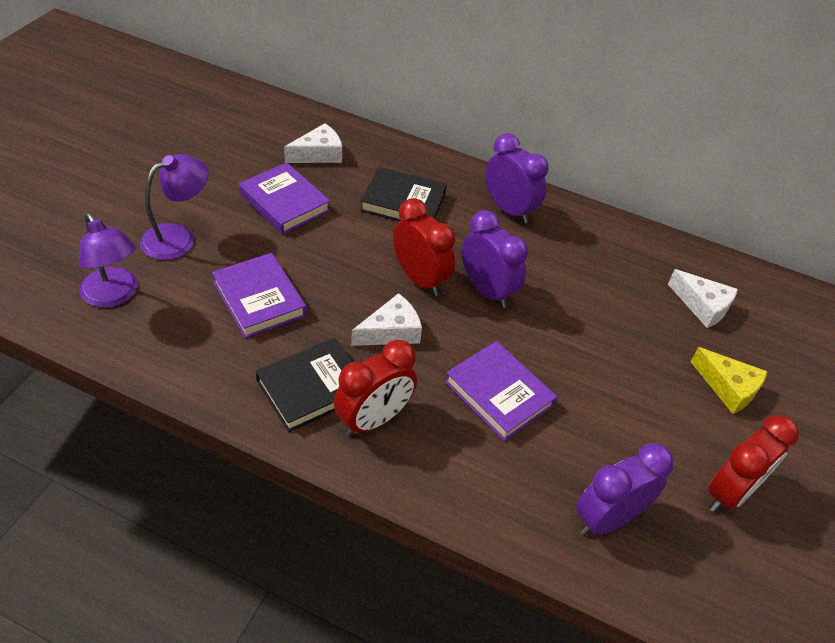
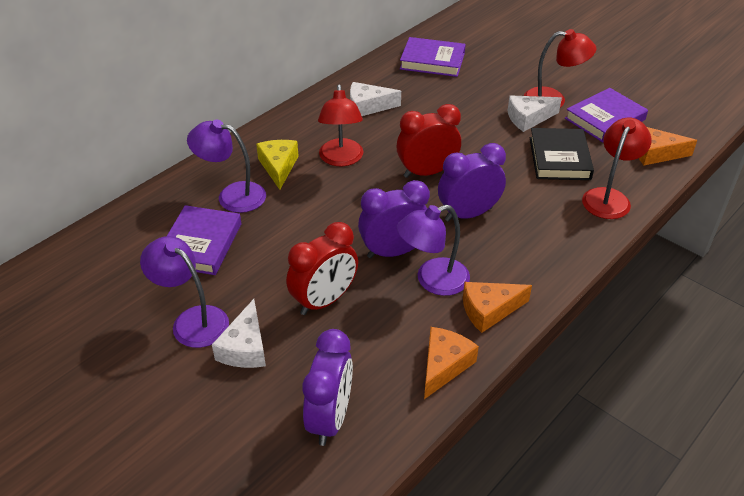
black book: 2 -> 1
orange cheese: 0 -> 3
purple lamp: 2 -> 3
red clock: 3 -> 2
red lamp: 0 -> 3

